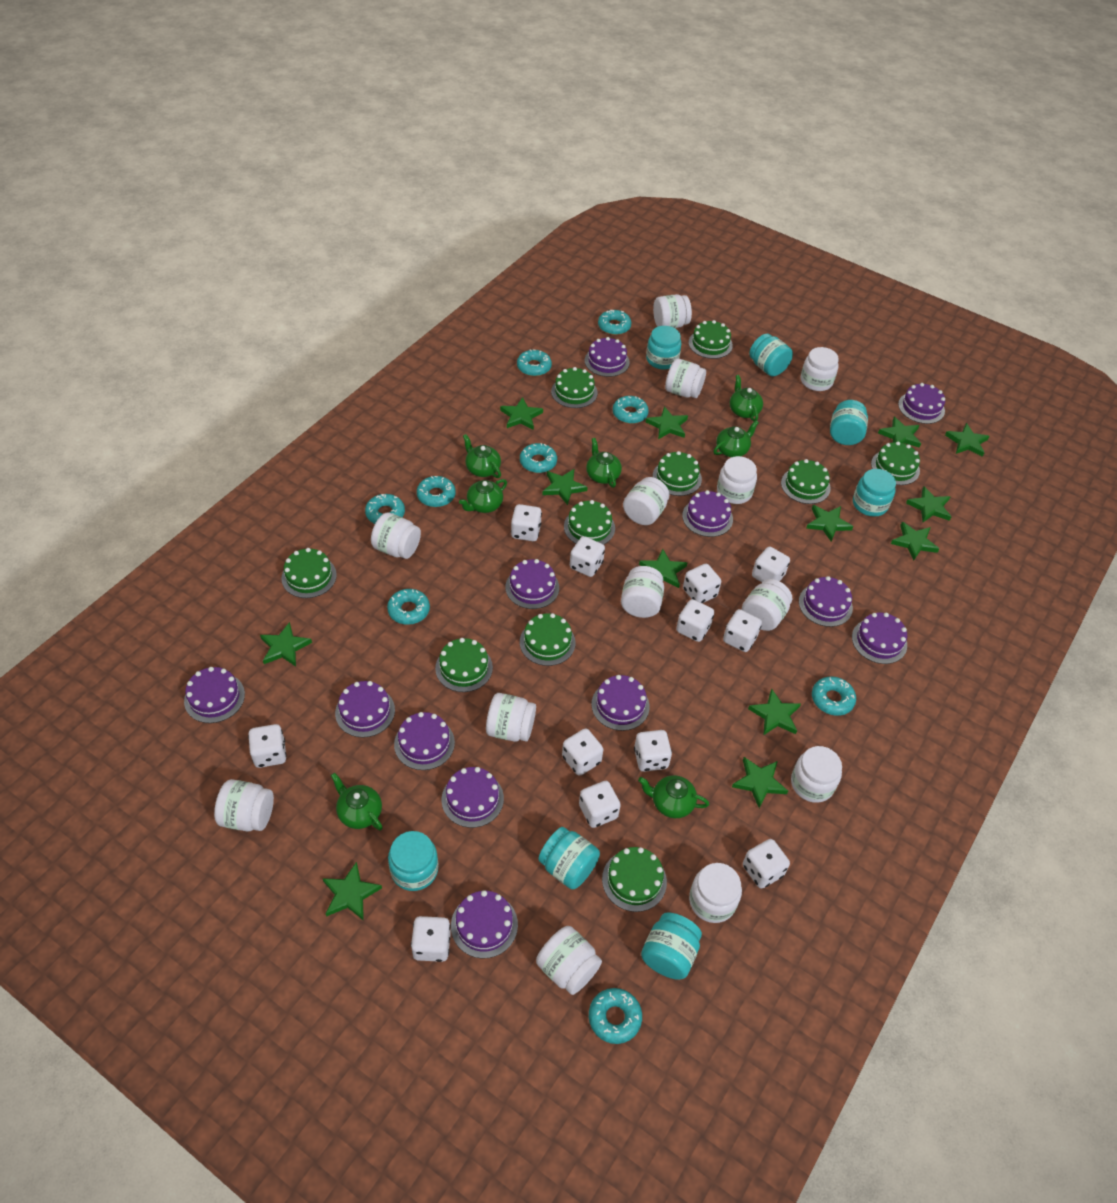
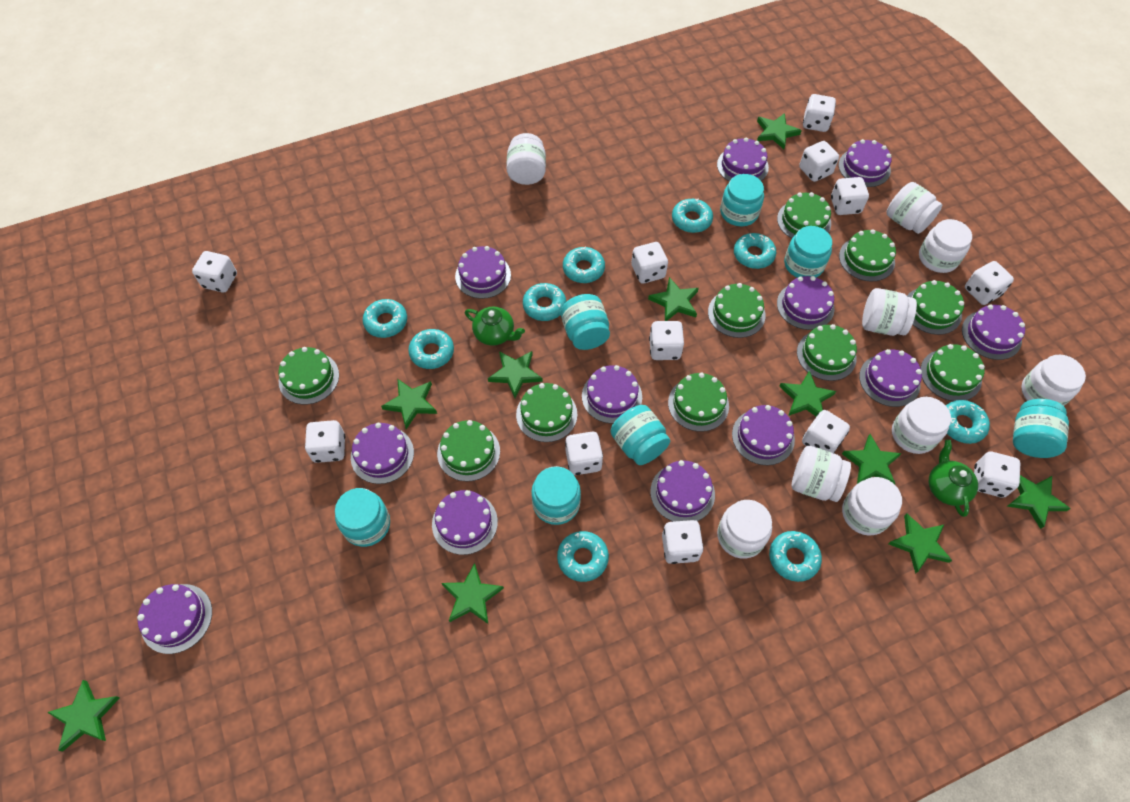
green star: 13 -> 10
green teapot: 7 -> 2
white jar: 13 -> 9

